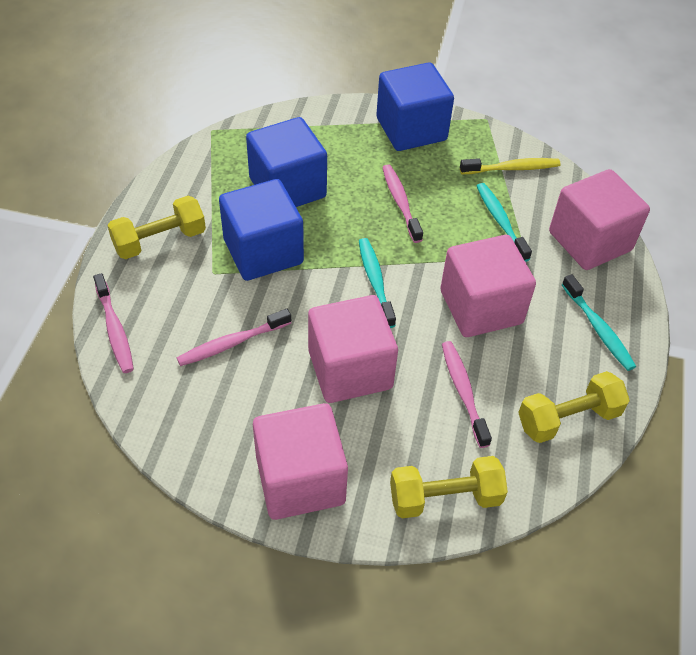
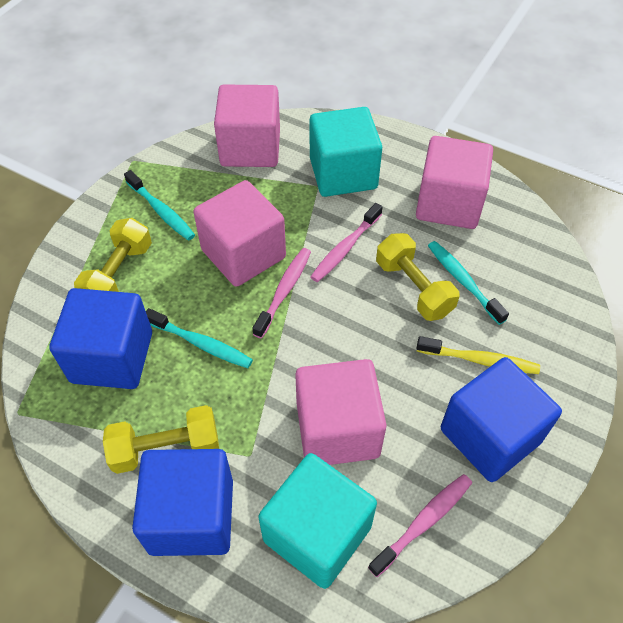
pink toothbrush: 4 -> 3
turquoise cube: 0 -> 2

